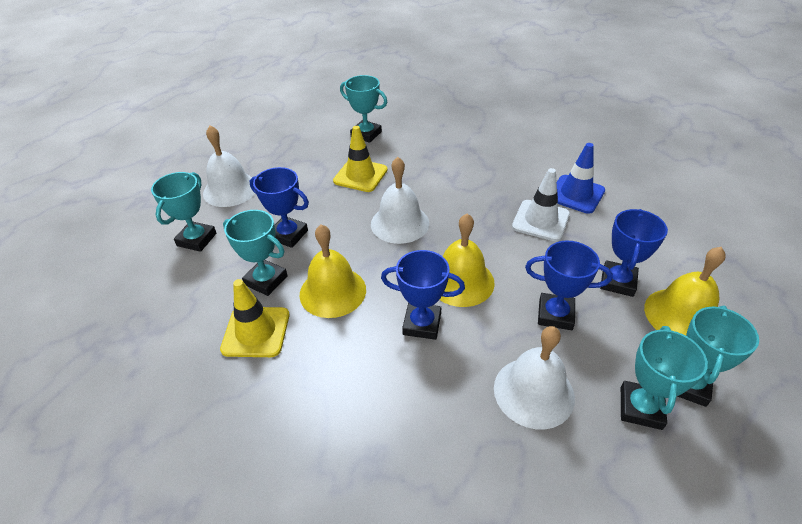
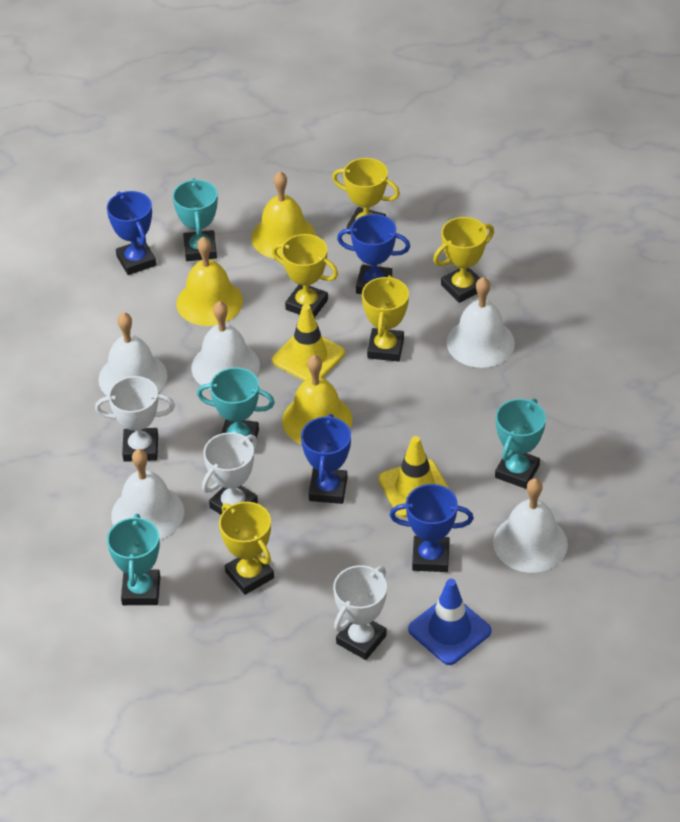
turquoise trophy: 5 -> 4
white bell: 3 -> 5
white traffic cone: 1 -> 0
white trophy: 0 -> 3
yellow trophy: 0 -> 5

